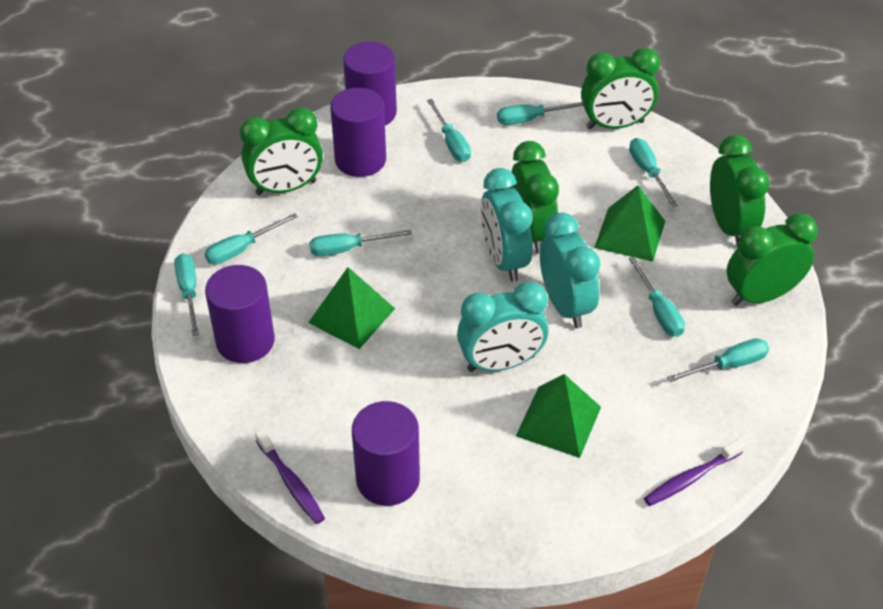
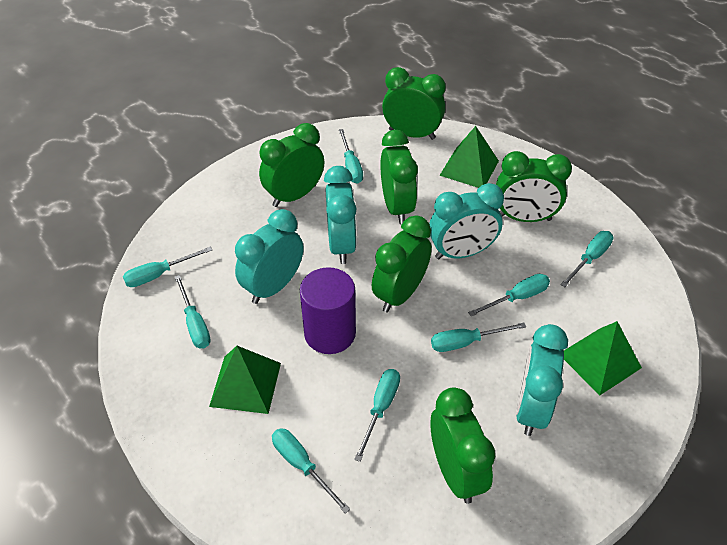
green clock: 5 -> 6
purple cylinder: 4 -> 1
purple toothbrush: 2 -> 0
turquoise clock: 3 -> 4

